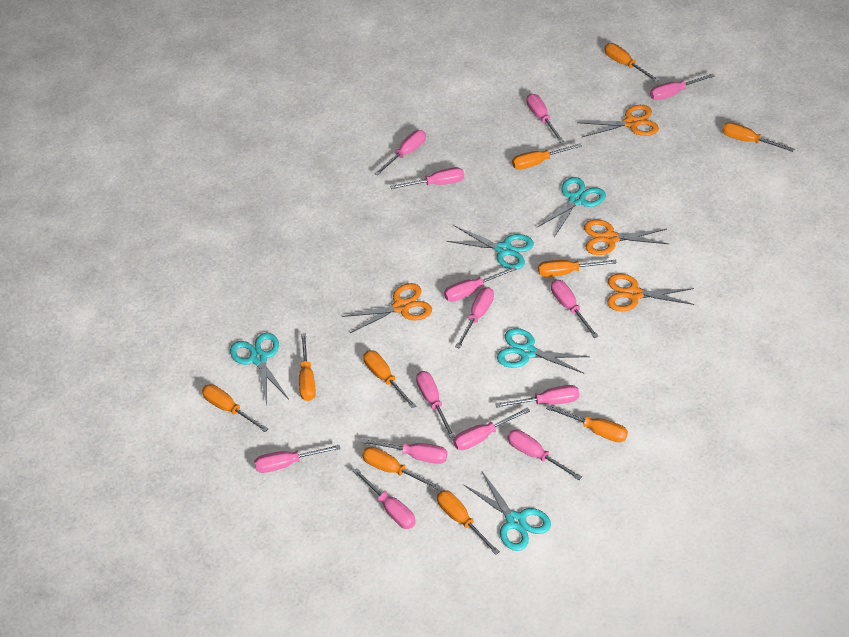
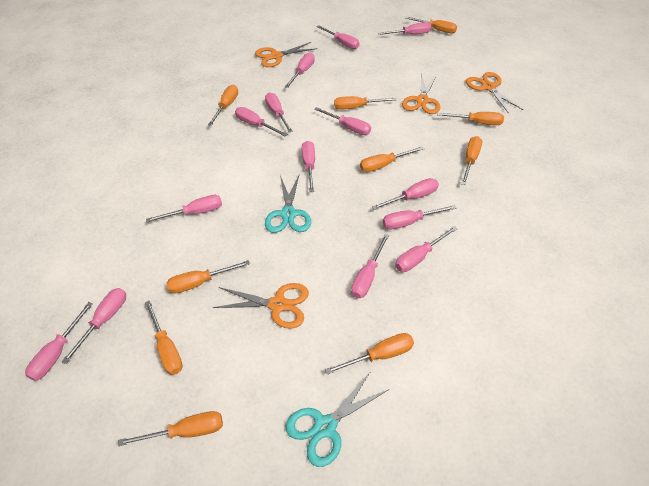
turquoise scissors: 5 -> 2

